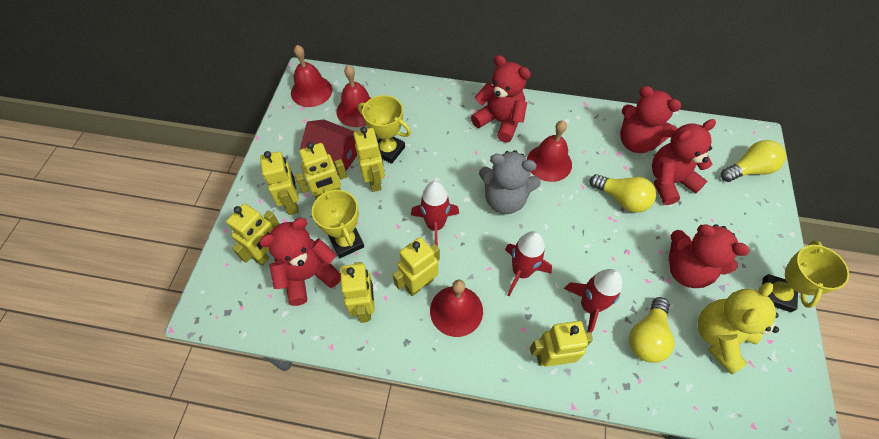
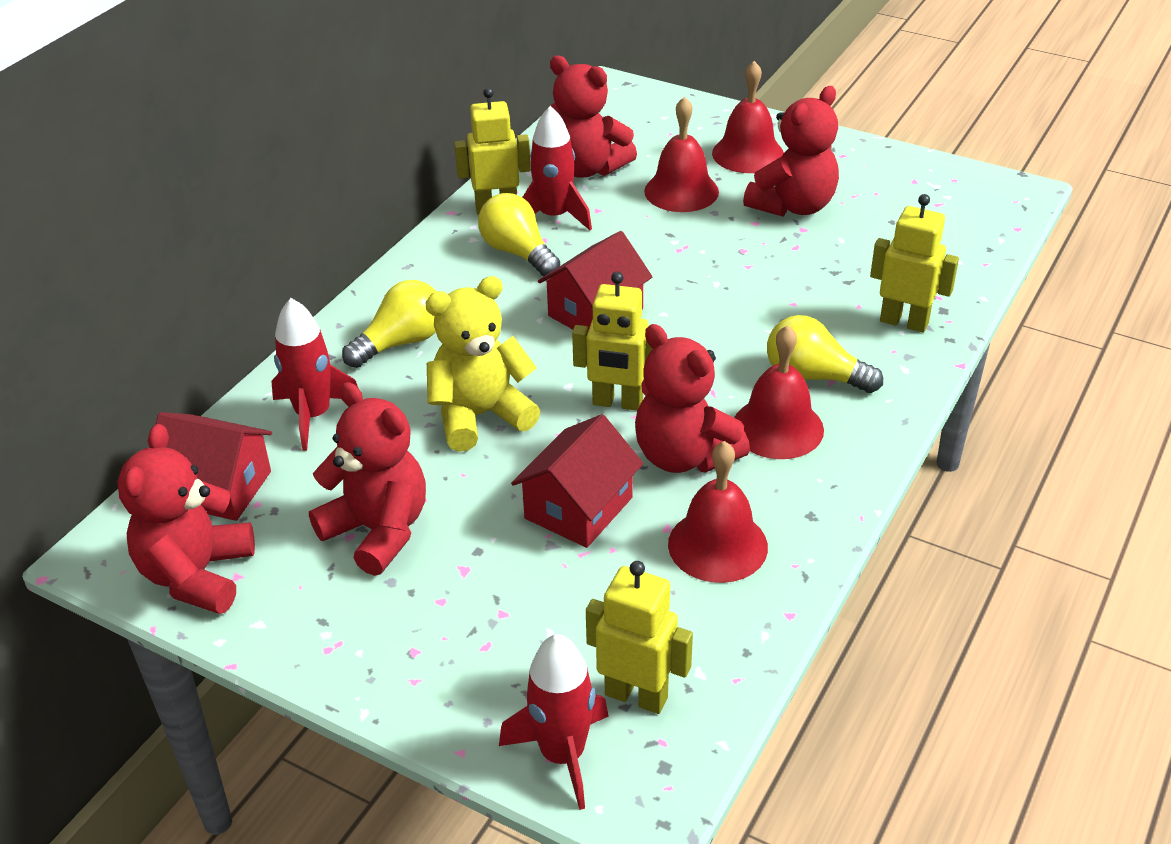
grey teddy bear: 1 -> 0
red house: 1 -> 3
yellow robot: 7 -> 4
yellow trophy: 3 -> 0

